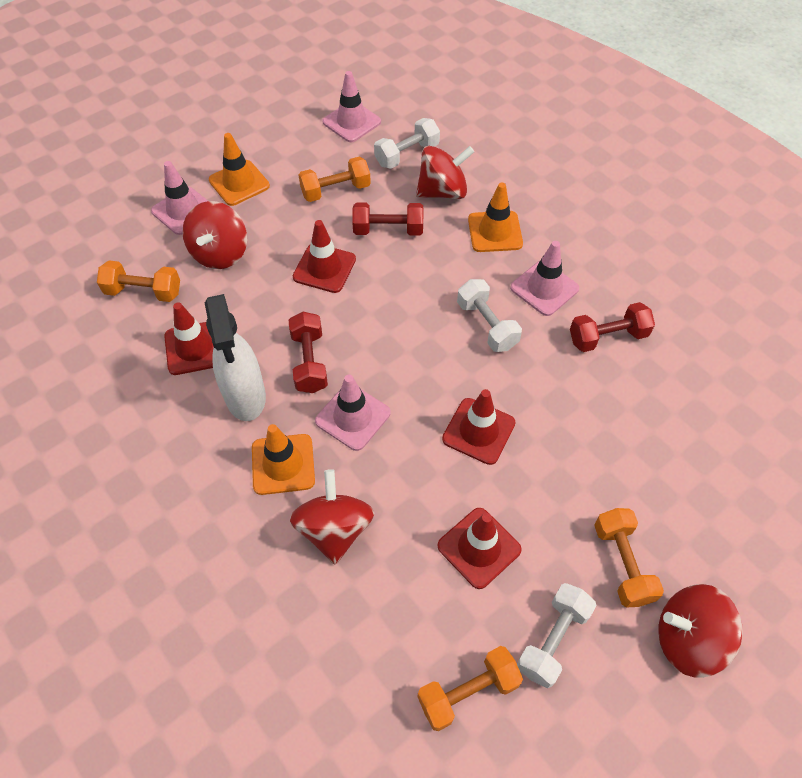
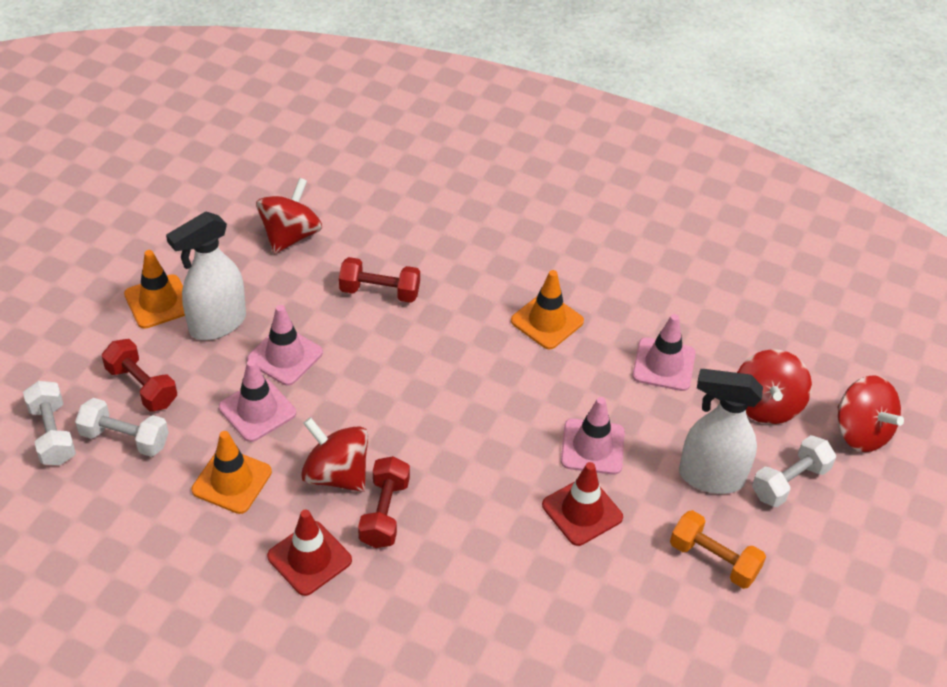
orange dumbbell: 4 -> 1
red traffic cone: 4 -> 2
white spray bottle: 1 -> 2

